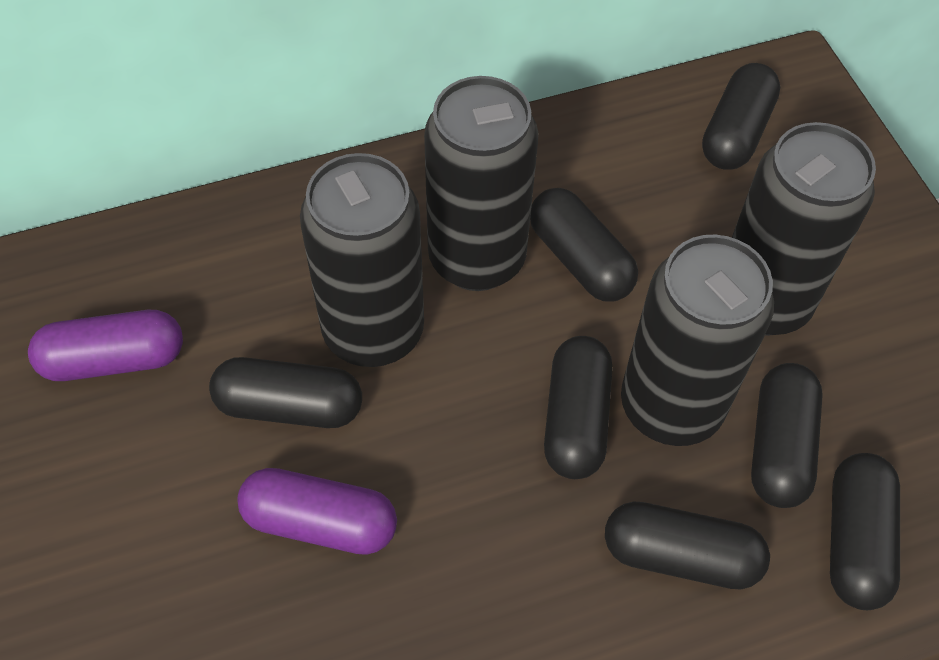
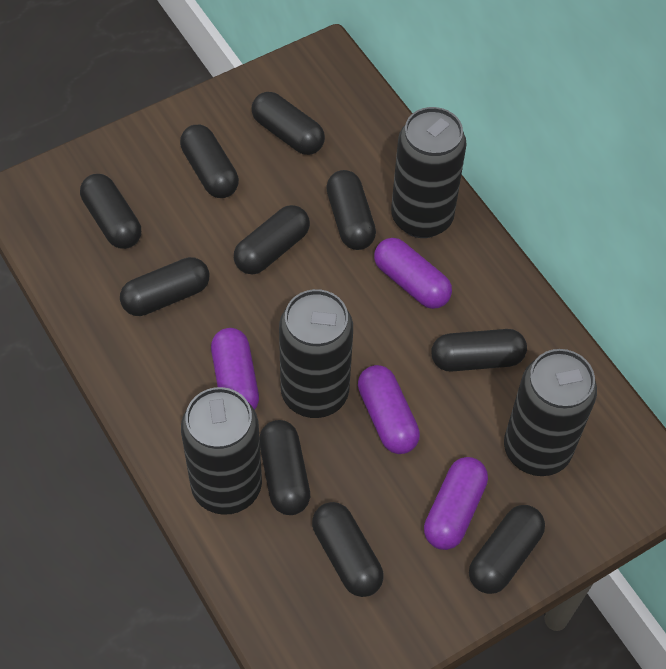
black capsule: 7 -> 10
purple capsule: 2 -> 4

